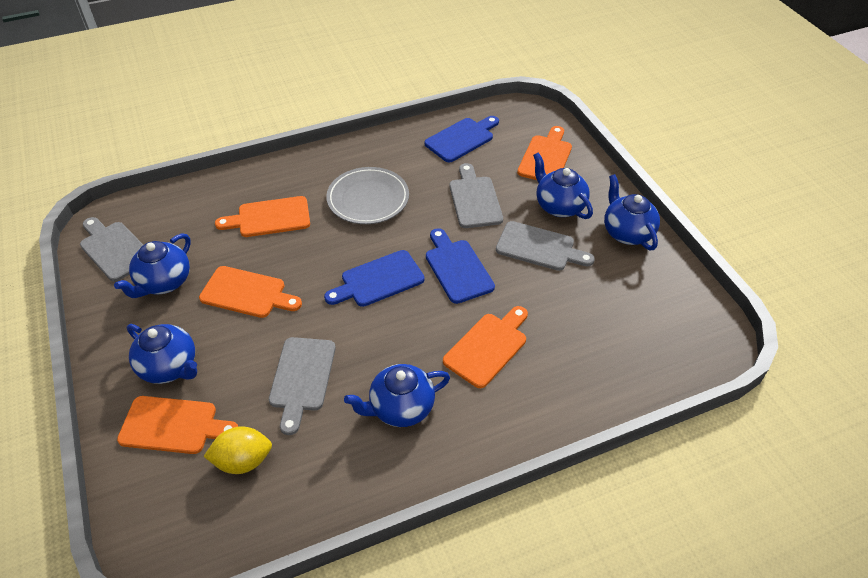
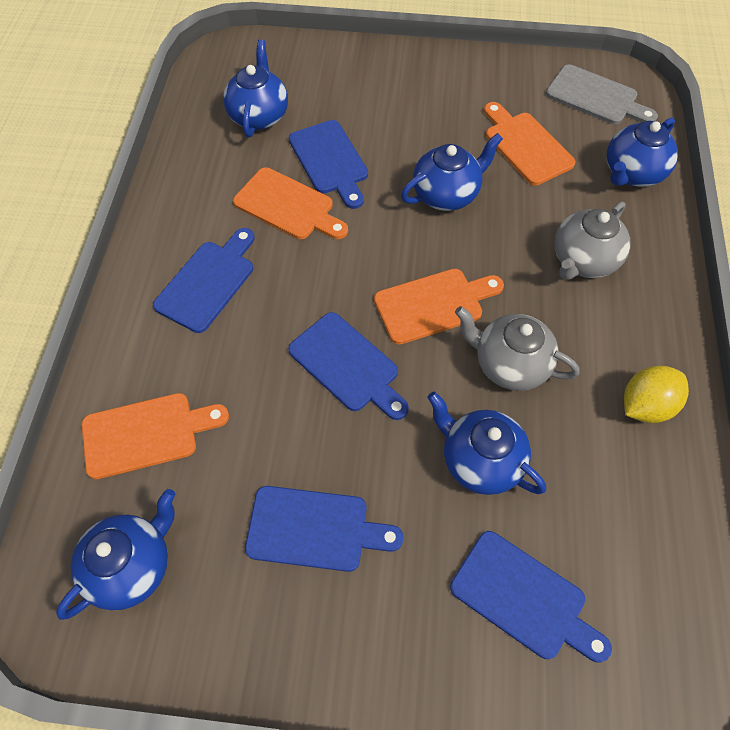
blue cutting board: 3 -> 5
grey cutting board: 4 -> 1
grey plate: 1 -> 0
grey teapot: 0 -> 2
orange cutting board: 5 -> 4

